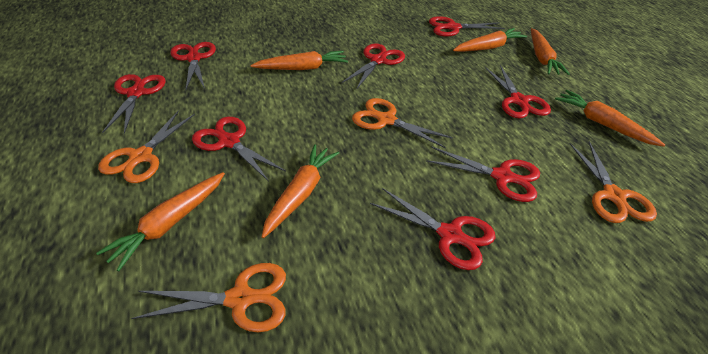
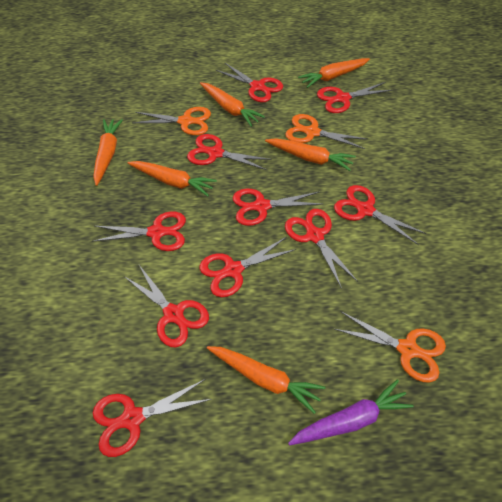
orange scissors: 4 -> 3
purple carrot: 0 -> 1
red scissors: 8 -> 10

